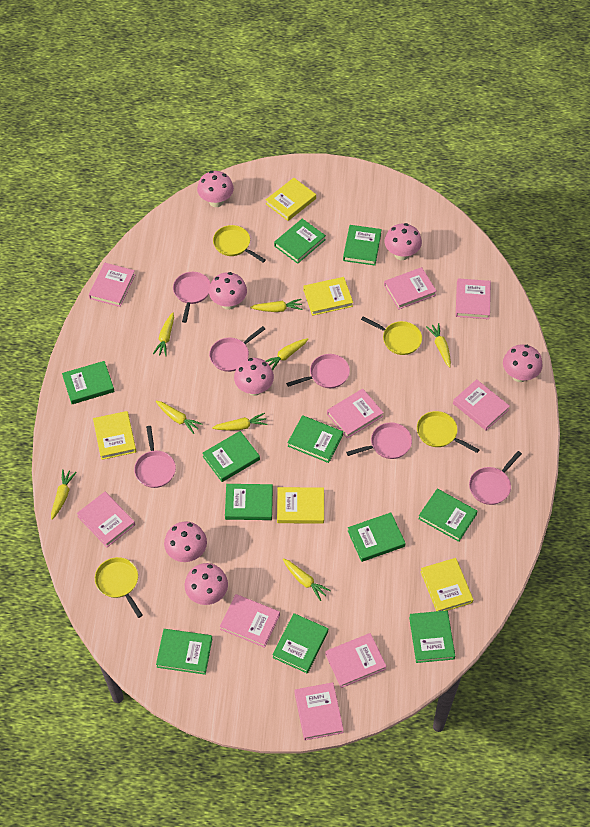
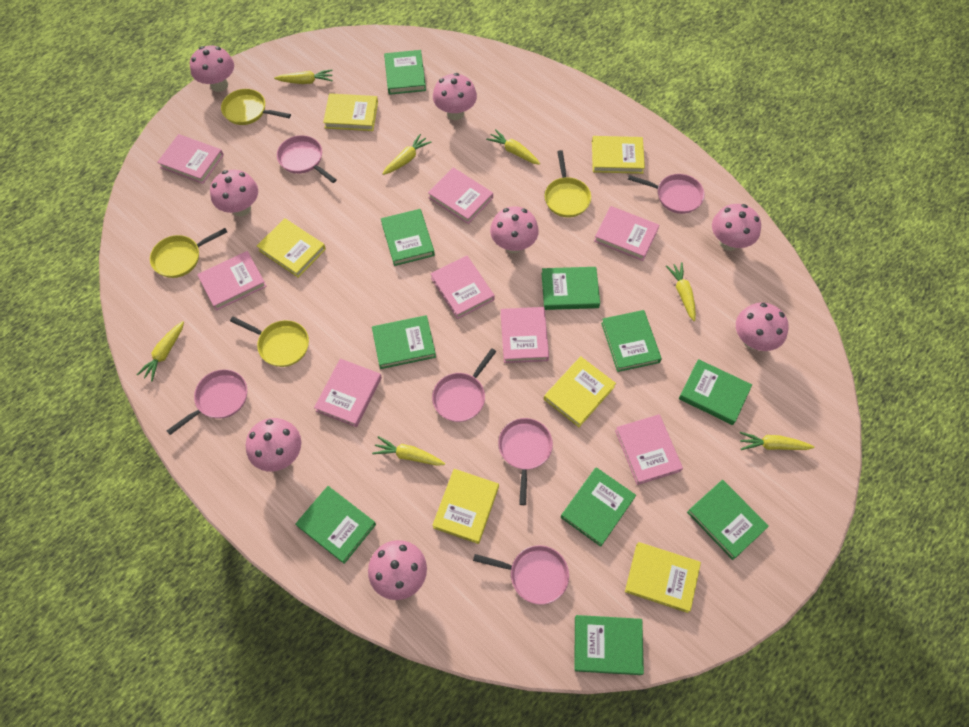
green book: 11 -> 10
pink book: 9 -> 8
pink mushroom: 7 -> 8
yellow book: 5 -> 6
yellow carrot: 8 -> 7

